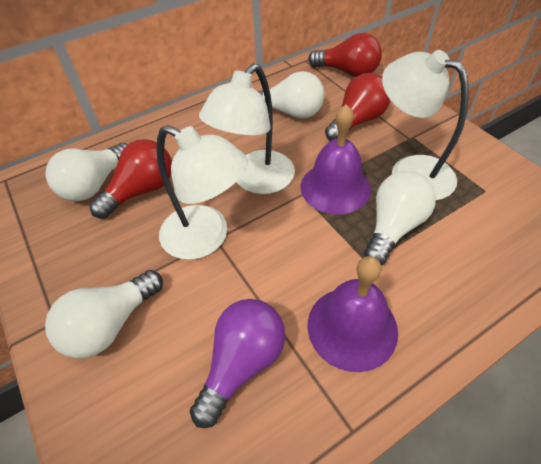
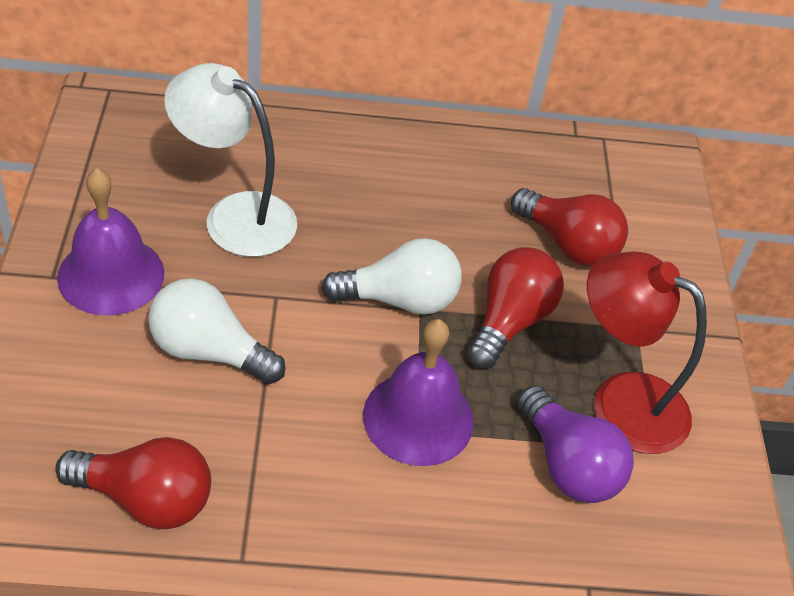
red lamp: 0 -> 1
white lamp: 3 -> 1
white light bulb: 4 -> 2

